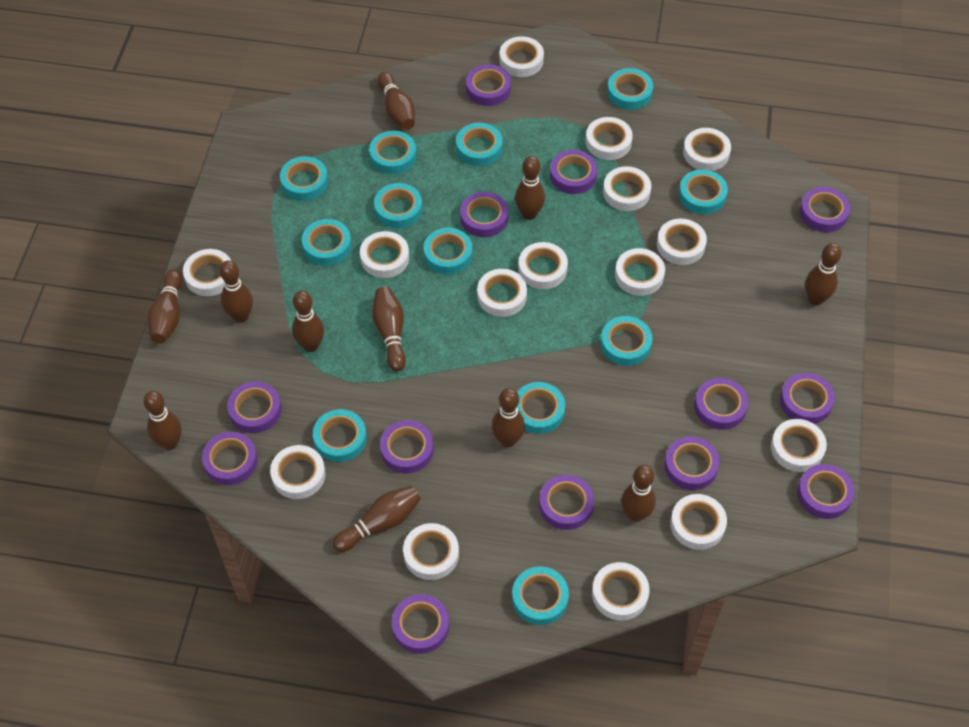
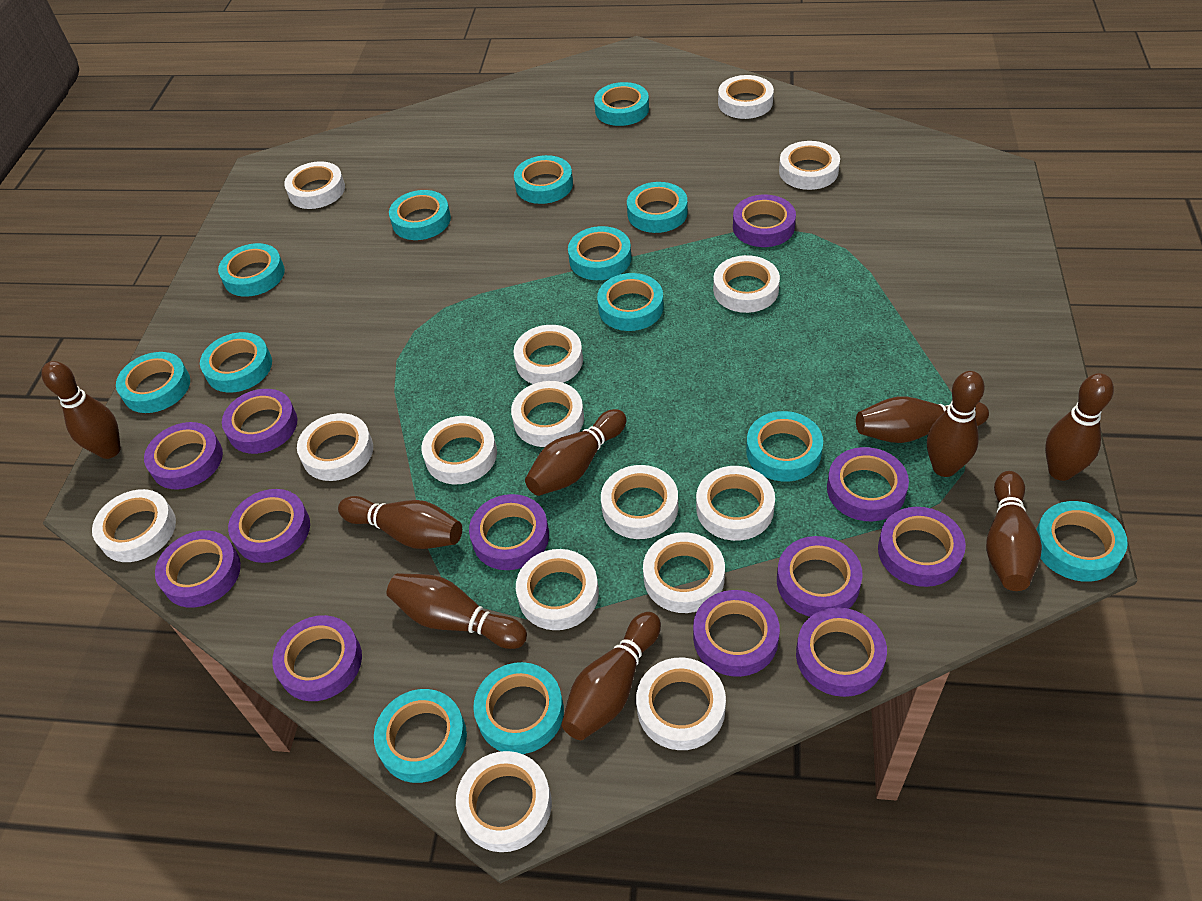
brown bowling pin: 11 -> 9
purple tape: 13 -> 12
turquoise tape: 12 -> 13

